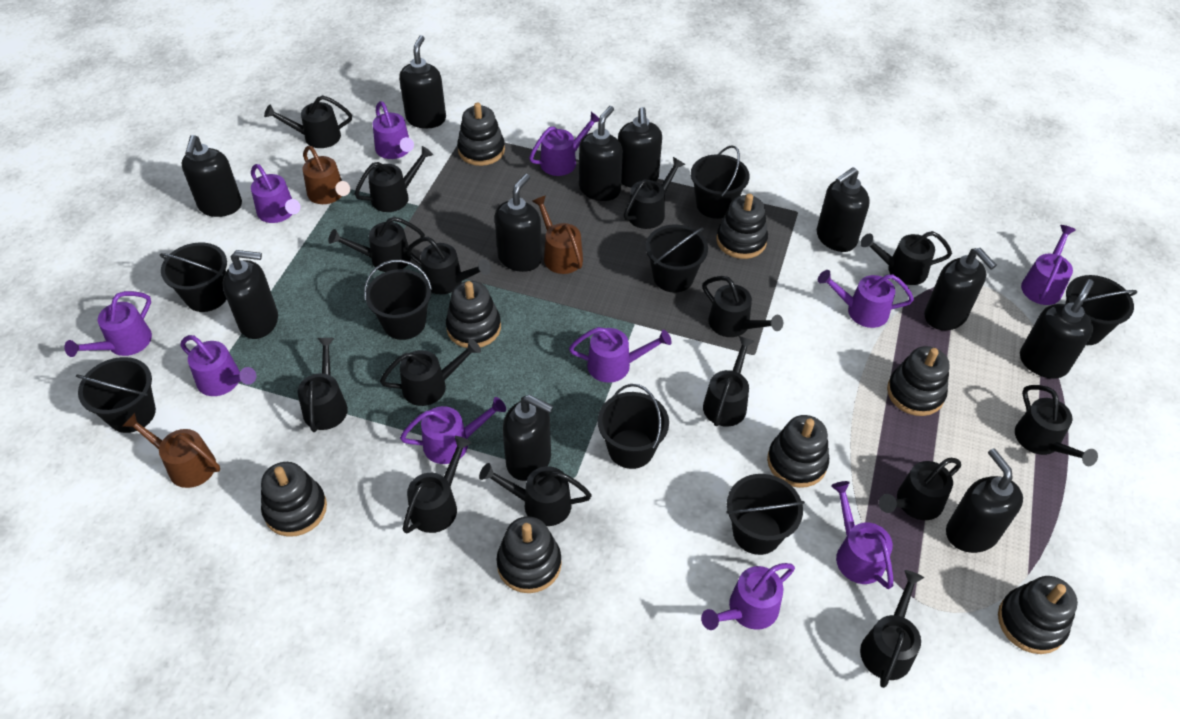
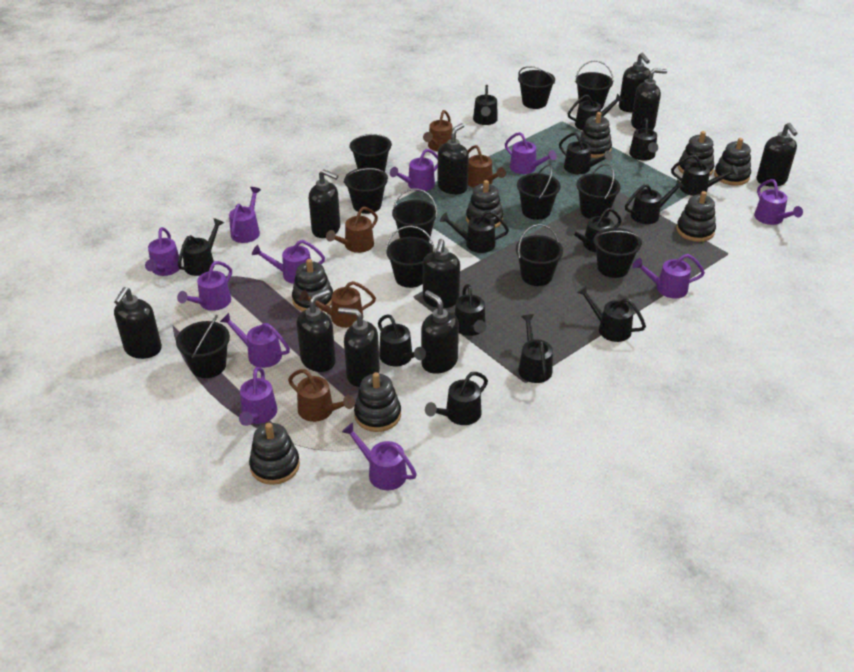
black bucket: 8 -> 11
black soap dispenser: 11 -> 10
black watering can: 15 -> 14
brown watering can: 3 -> 5

